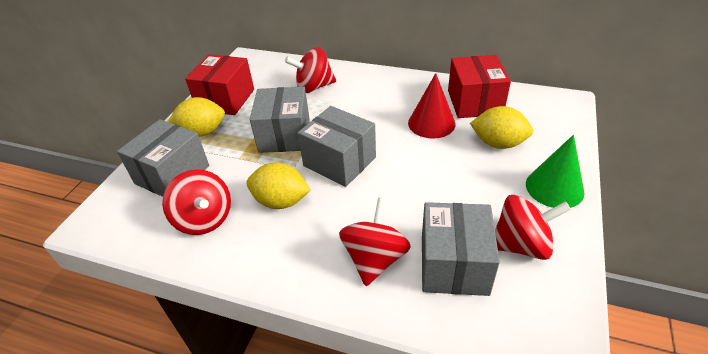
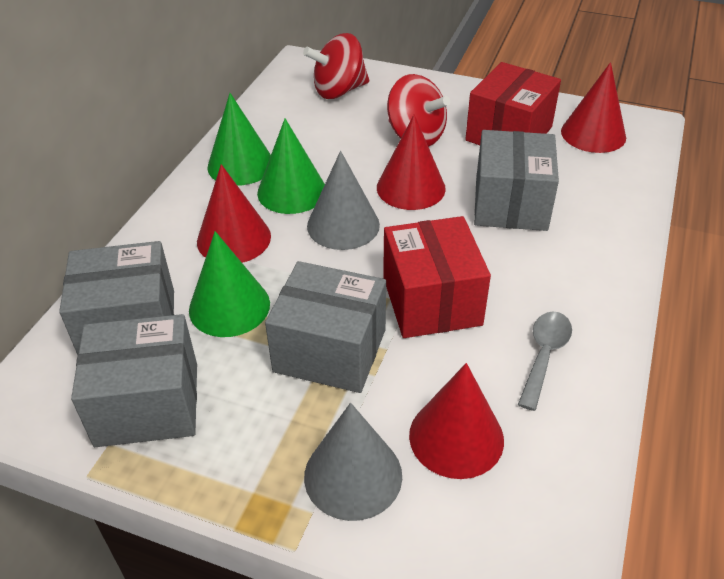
green cone: 1 -> 3
grey cone: 0 -> 2
grey spoon: 0 -> 1
red cone: 1 -> 4
red spinning top: 4 -> 2
yellow lemon: 3 -> 0

